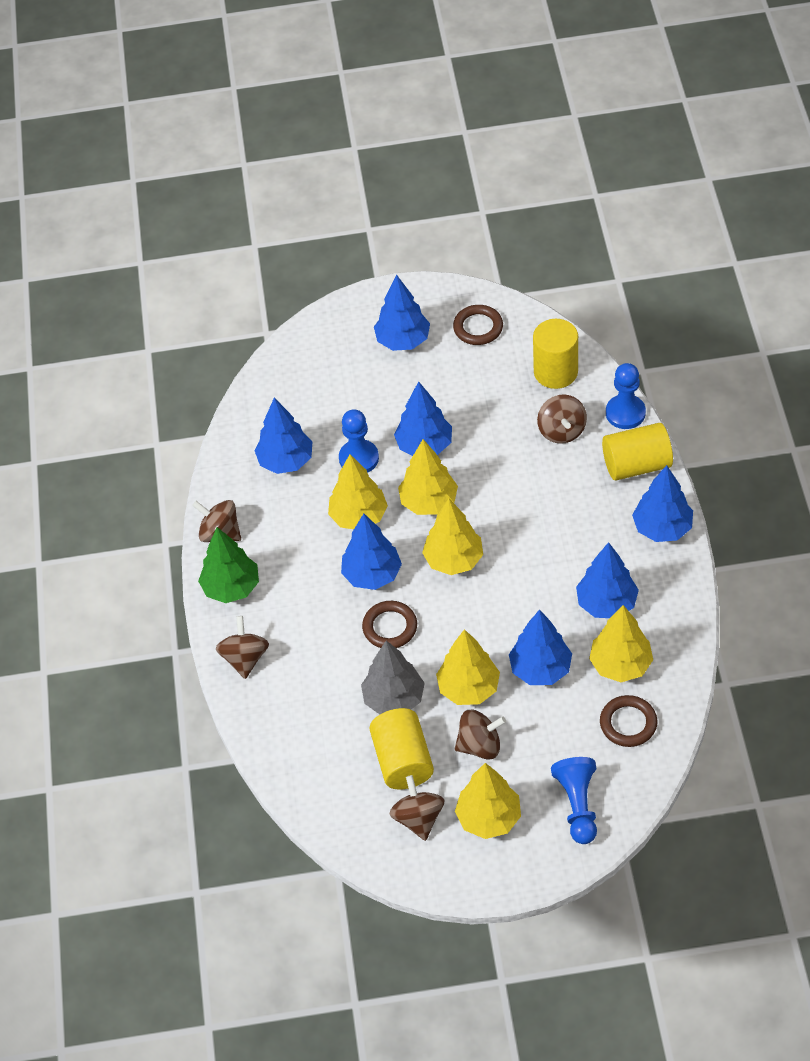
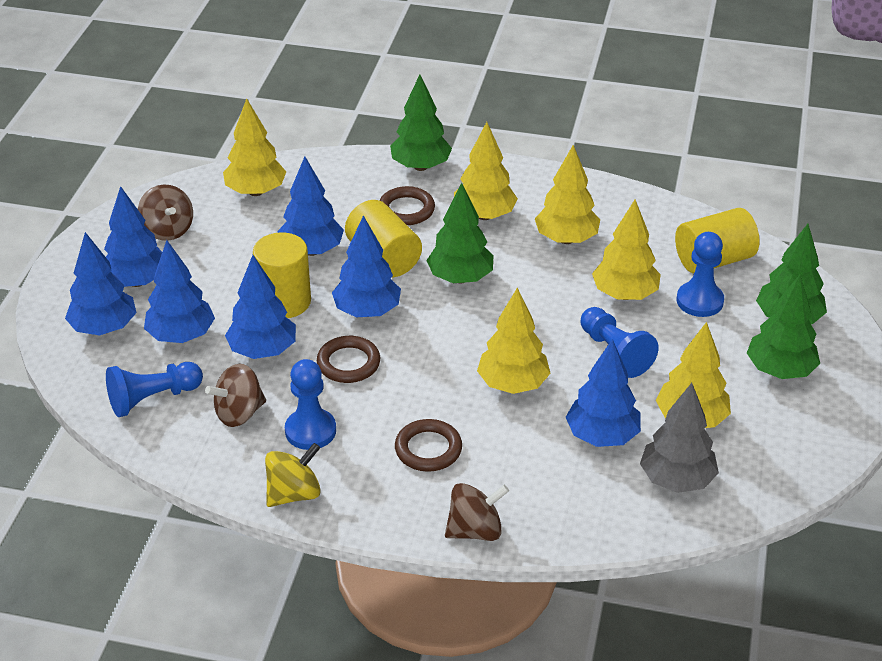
blue pawn: 3 -> 4
brown spinning top: 5 -> 3
green tree: 1 -> 4
yellow spinning top: 0 -> 1

